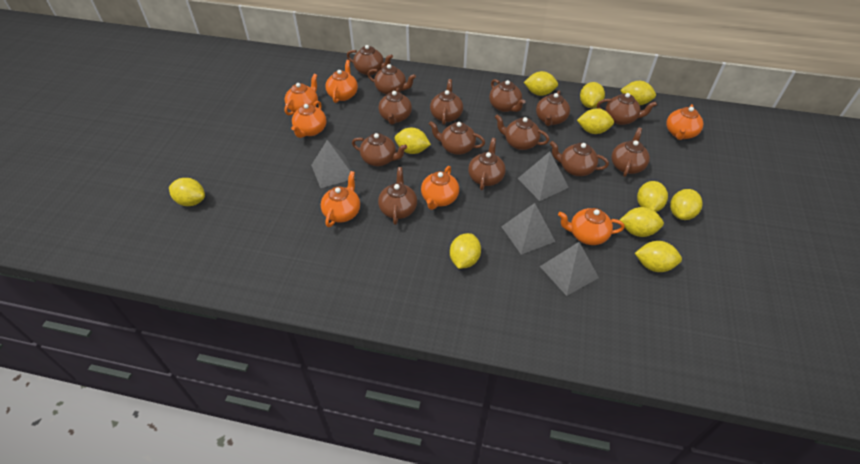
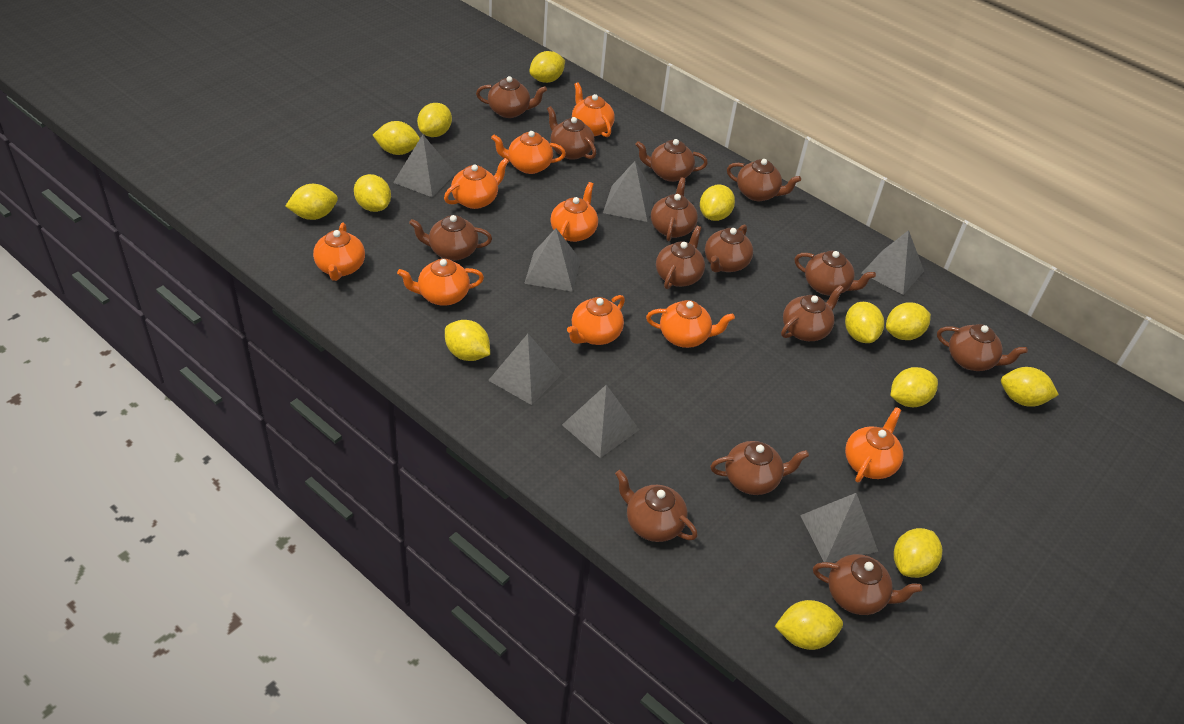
grey pyramid: 4 -> 7
orange teapot: 7 -> 9
yellow lemon: 11 -> 13

